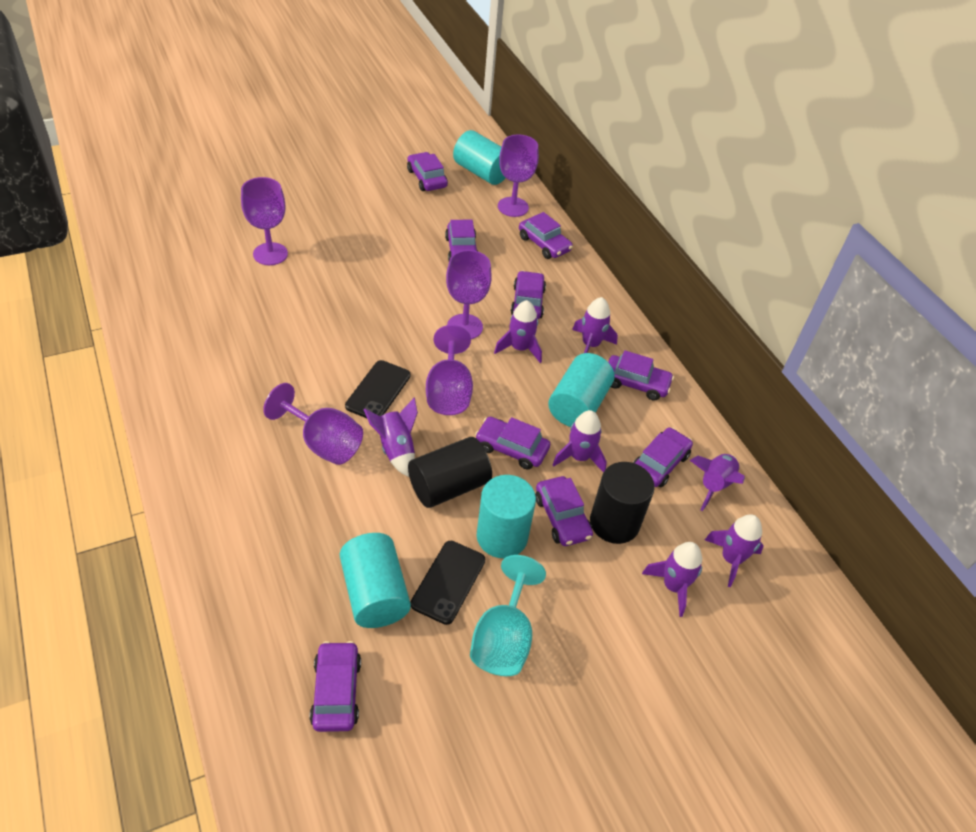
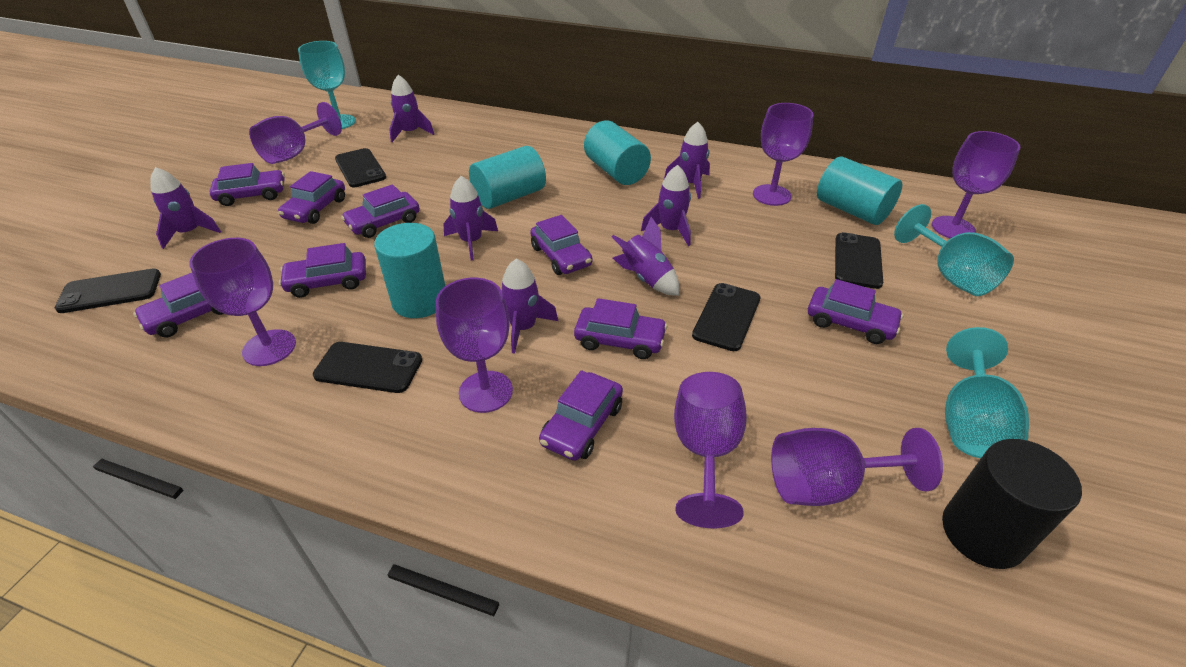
black cylinder: 2 -> 1
black phone: 2 -> 5
purple goblet: 5 -> 7
turquoise goblet: 1 -> 3

